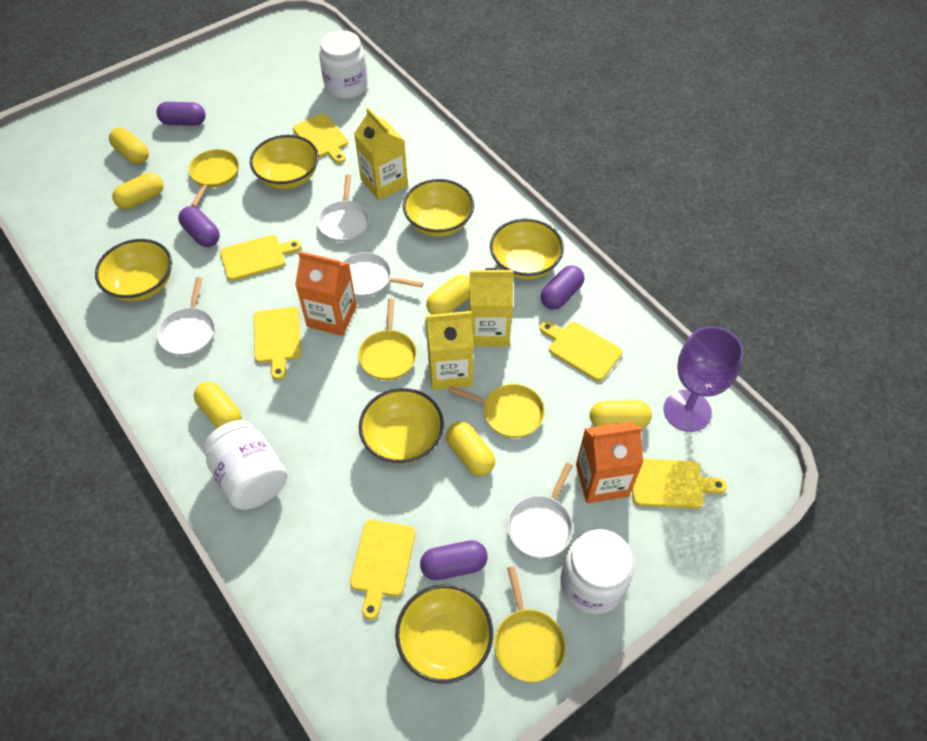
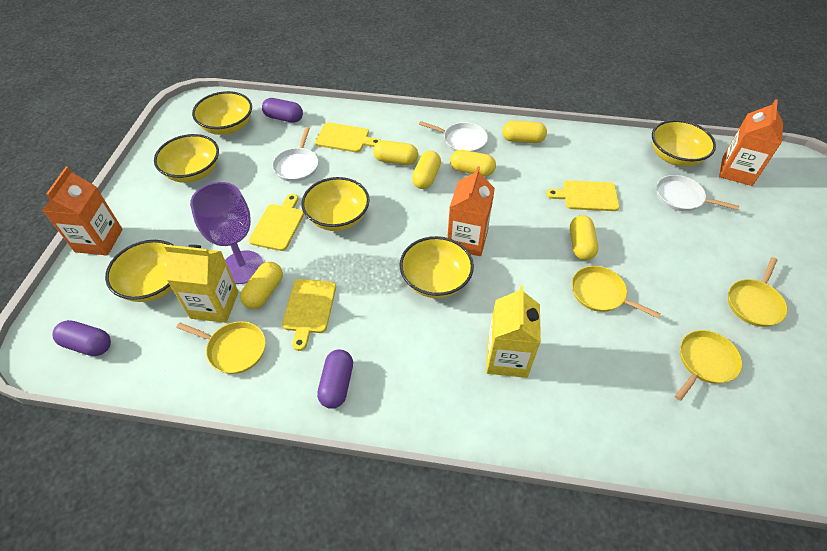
orange carton: 2 -> 3
purple capsule: 4 -> 3
white jar: 3 -> 0
white pan: 4 -> 3
yellow carton: 3 -> 2
yellow cutting board: 6 -> 4

